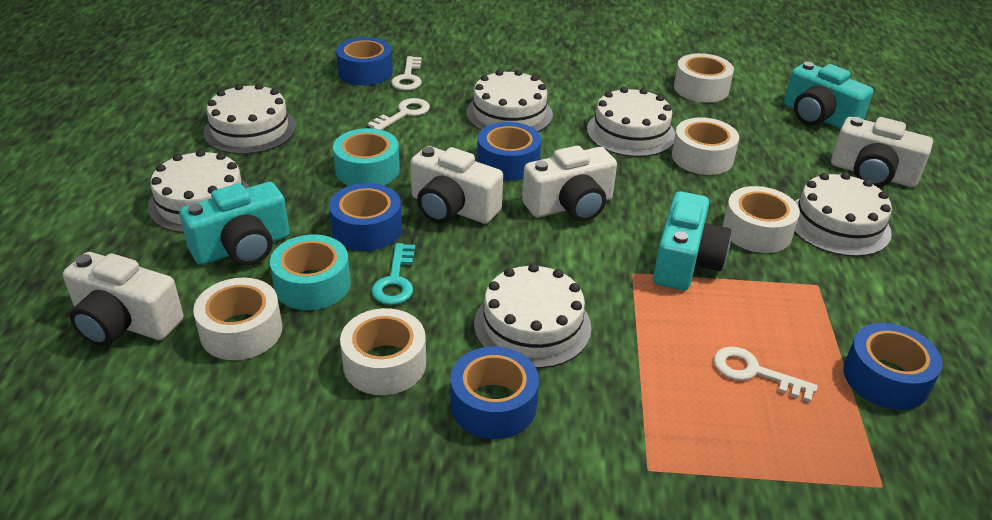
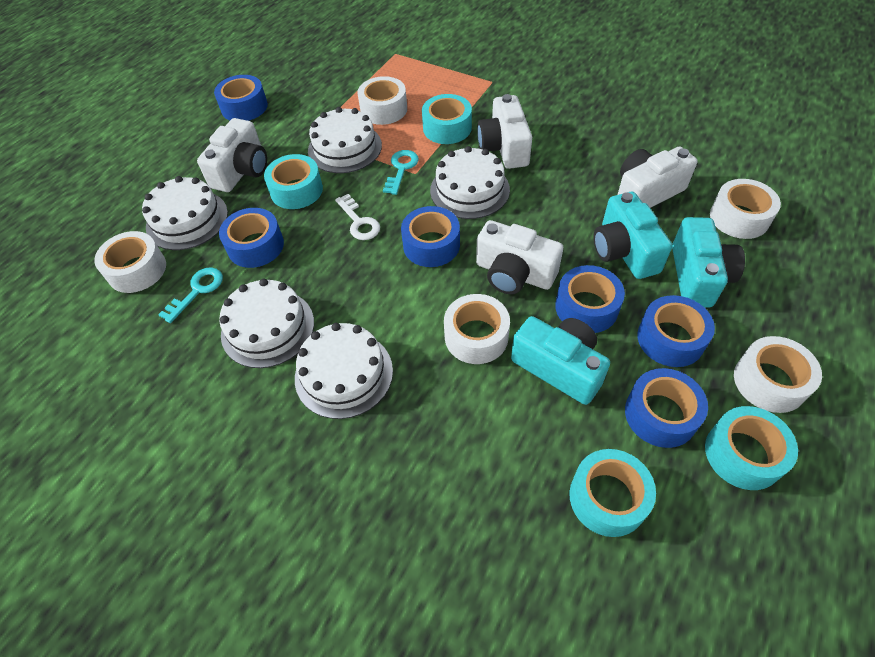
blue tape: 5 -> 6
turquoise key: 1 -> 2
turquoise tape: 2 -> 4
white cake: 6 -> 5
white key: 3 -> 1

